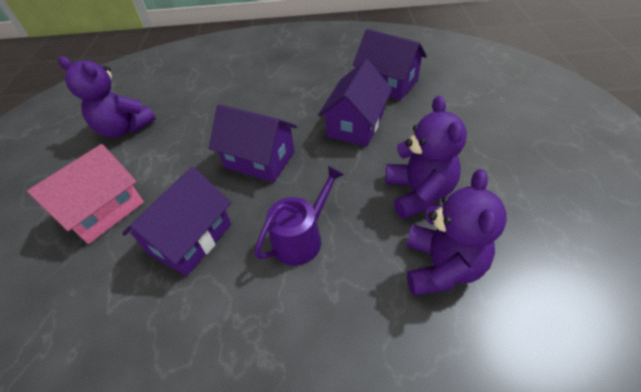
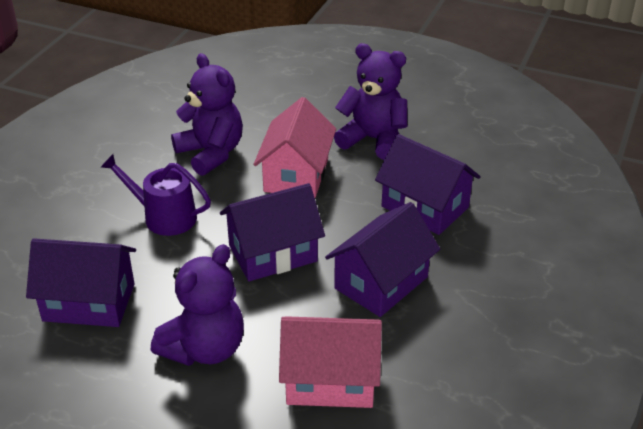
pink house: 1 -> 2

